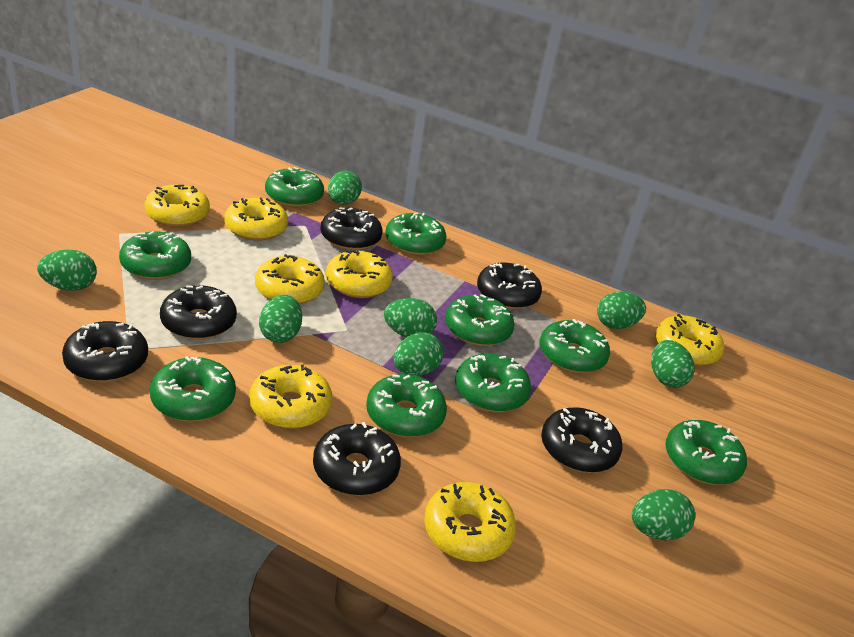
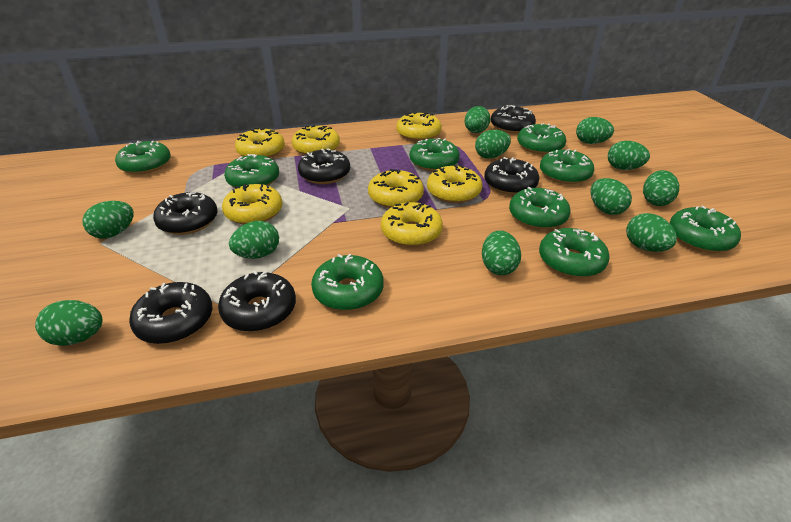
green egg: 8 -> 11

